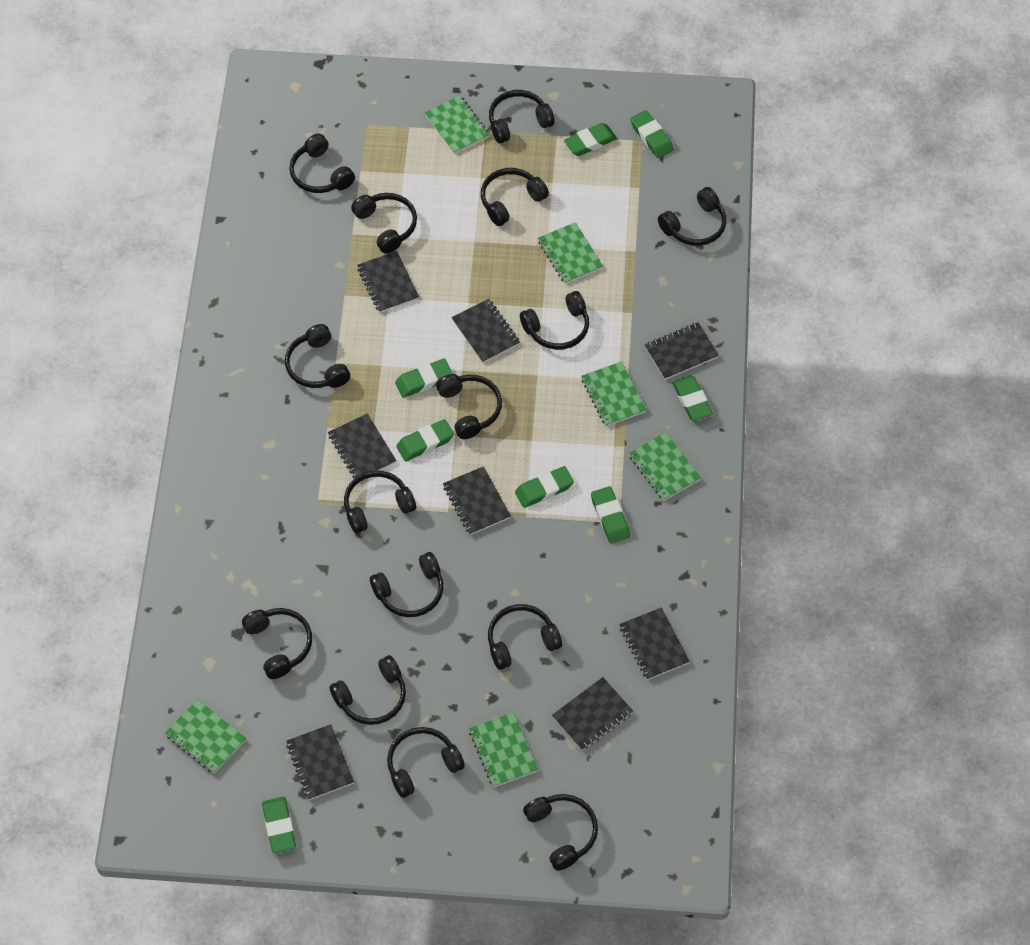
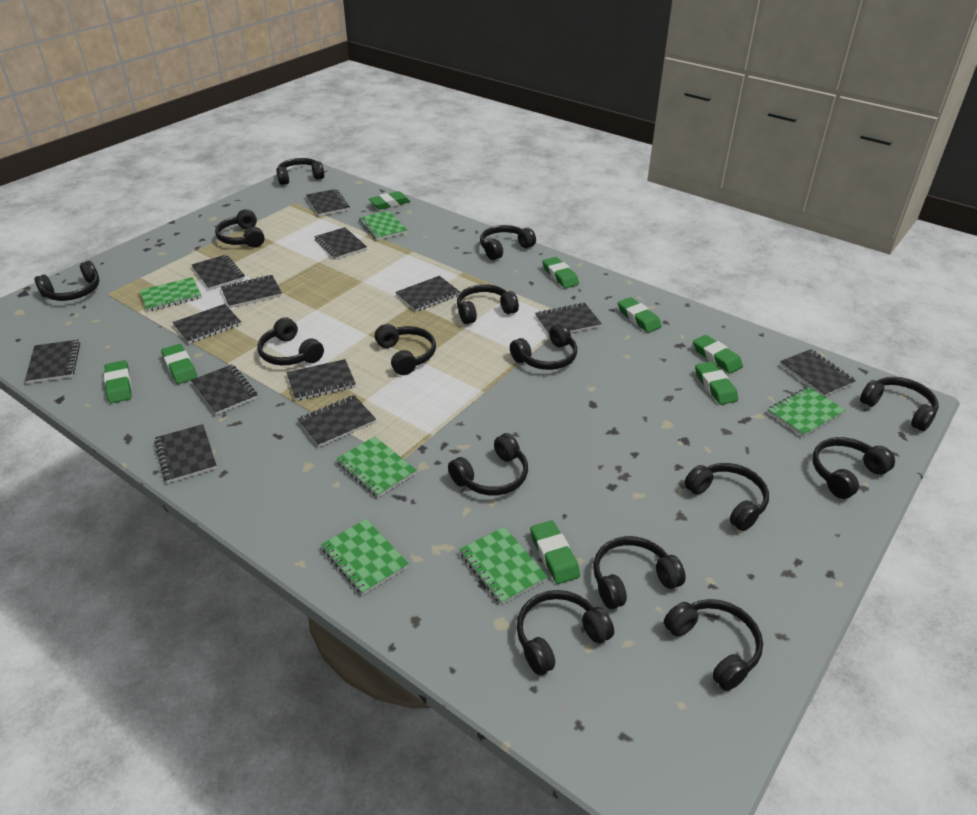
black notebook: 8 -> 13

